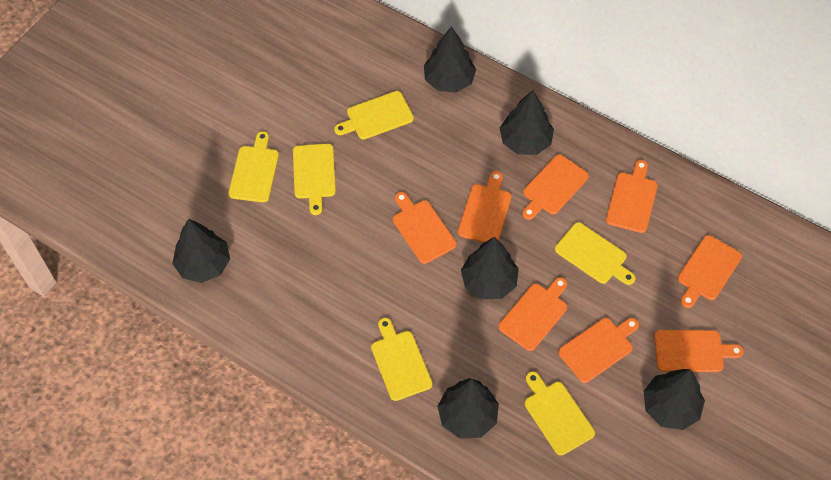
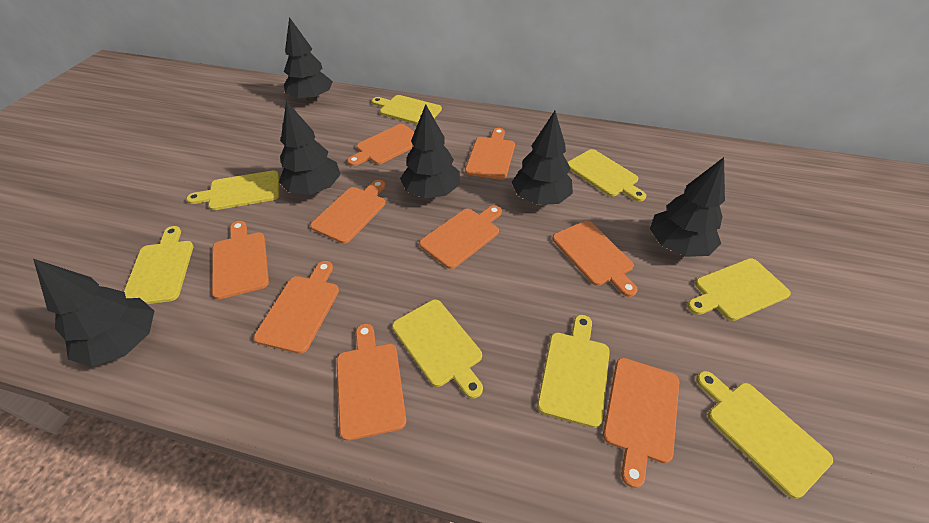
orange cutting board: 8 -> 9
yellow cutting board: 6 -> 8

